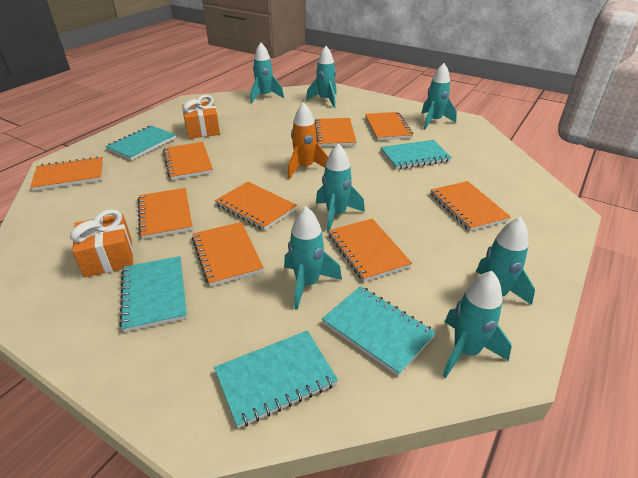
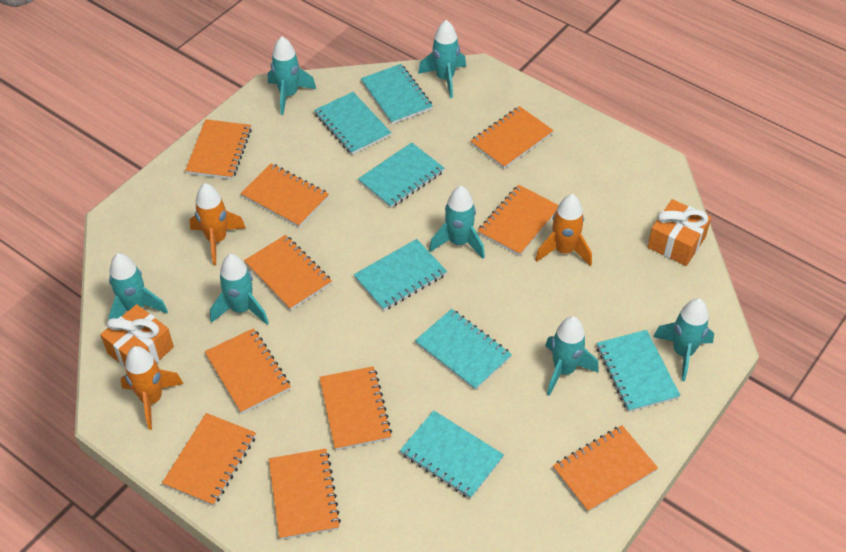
orange notebook: 9 -> 10
orange rocket: 1 -> 3
turquoise notebook: 5 -> 7

